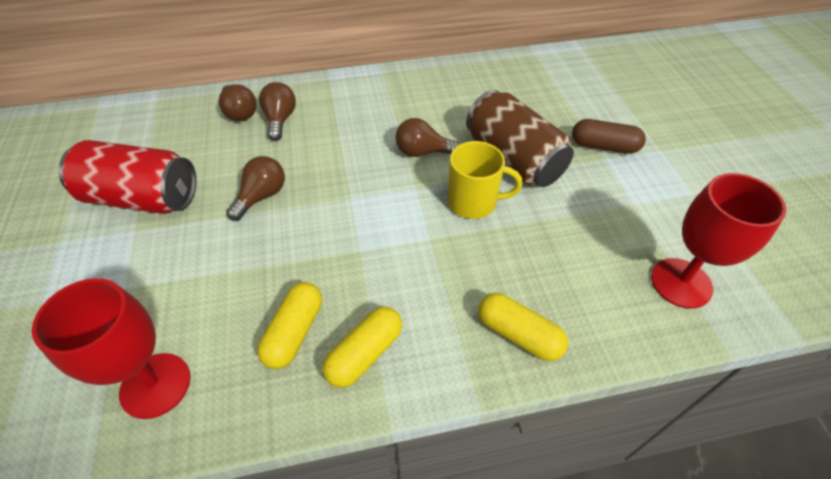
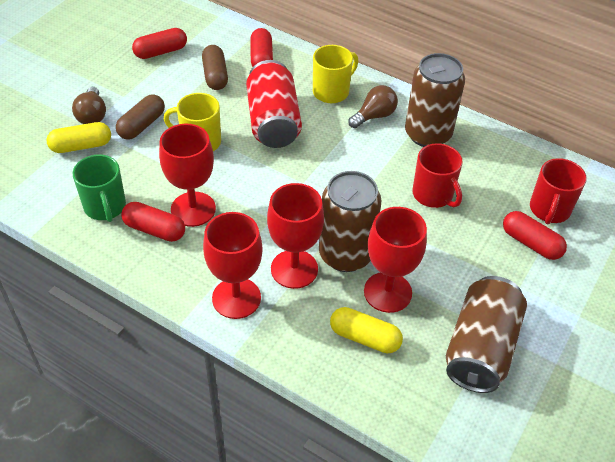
brown can: 1 -> 3
brown capsule: 1 -> 2
brown light bulb: 4 -> 2
green mug: 0 -> 1
red capsule: 0 -> 4
red goblet: 2 -> 4
red mug: 0 -> 2
yellow capsule: 3 -> 2
yellow mug: 1 -> 2

